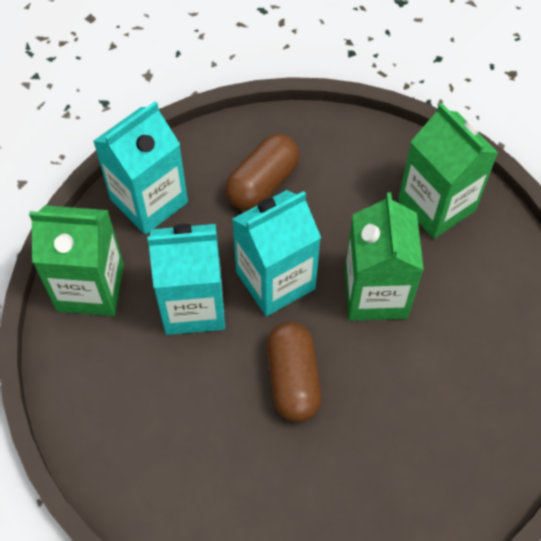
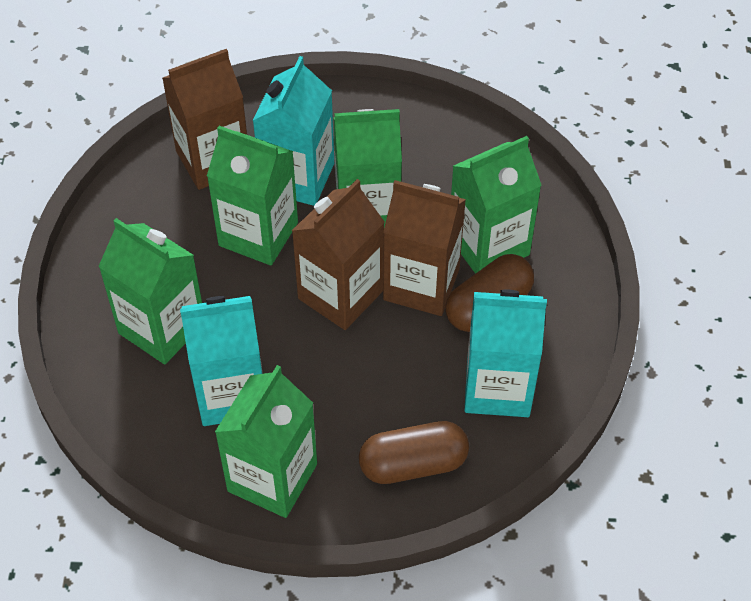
brown carton: 0 -> 3
green carton: 3 -> 5

